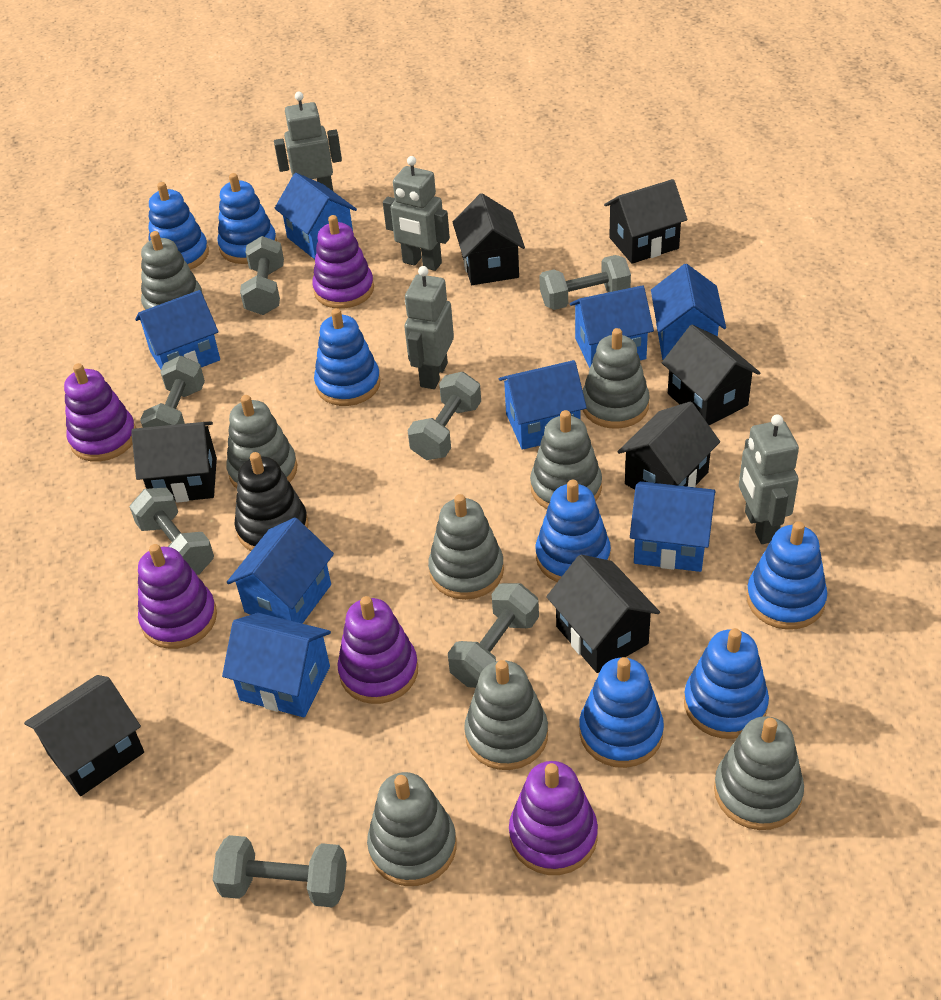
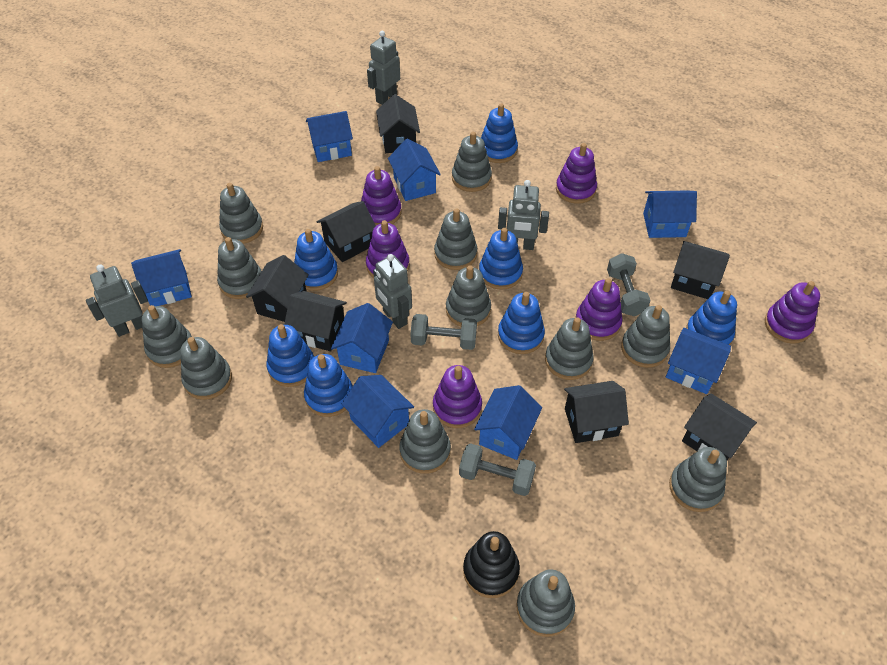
grey dumbbell: 7 -> 3
grey stacking toy: 8 -> 12
purple stacking toy: 5 -> 6

